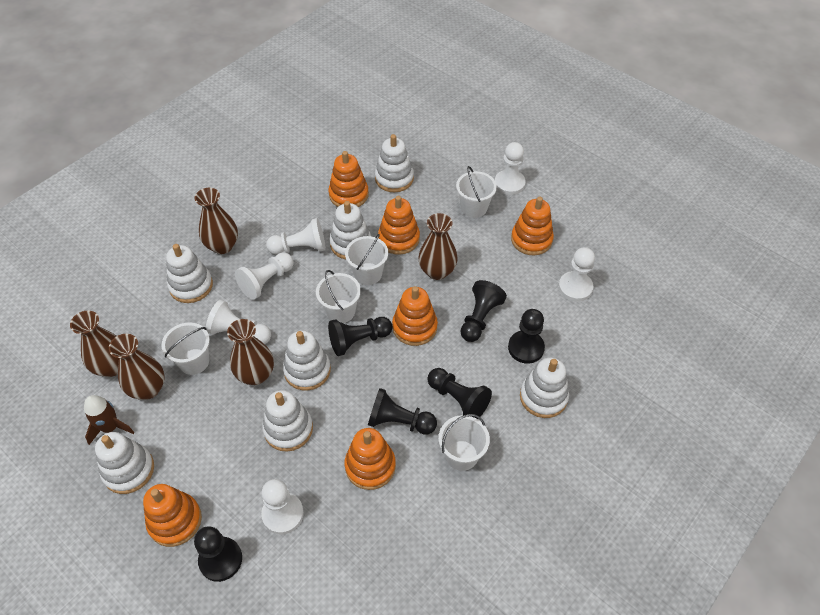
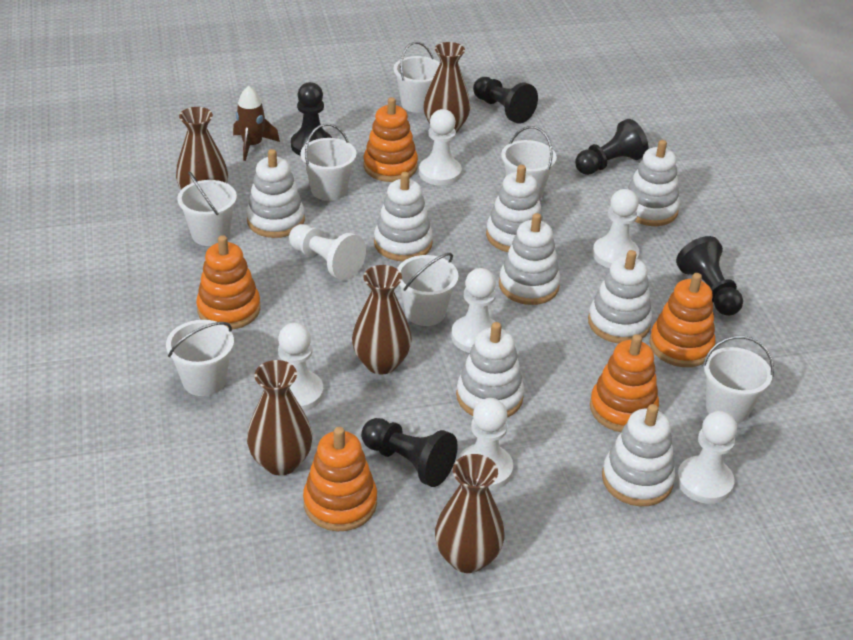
black pawn: 6 -> 5
orange stacking toy: 6 -> 5
white bucket: 5 -> 7
white pawn: 6 -> 7
white stacking toy: 7 -> 8

